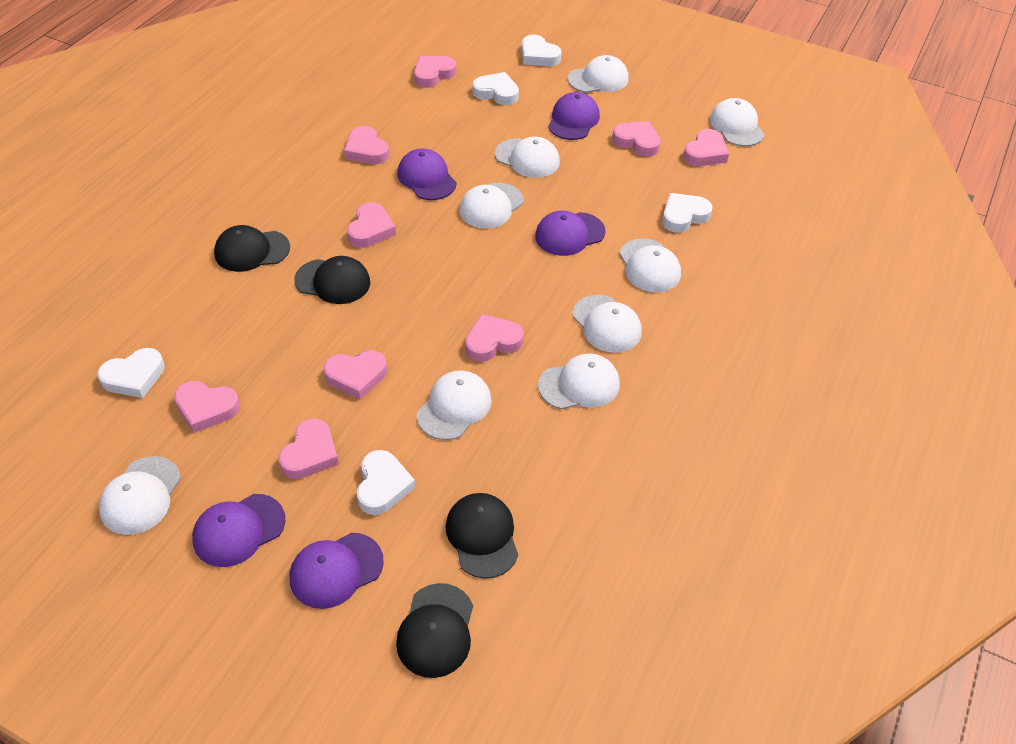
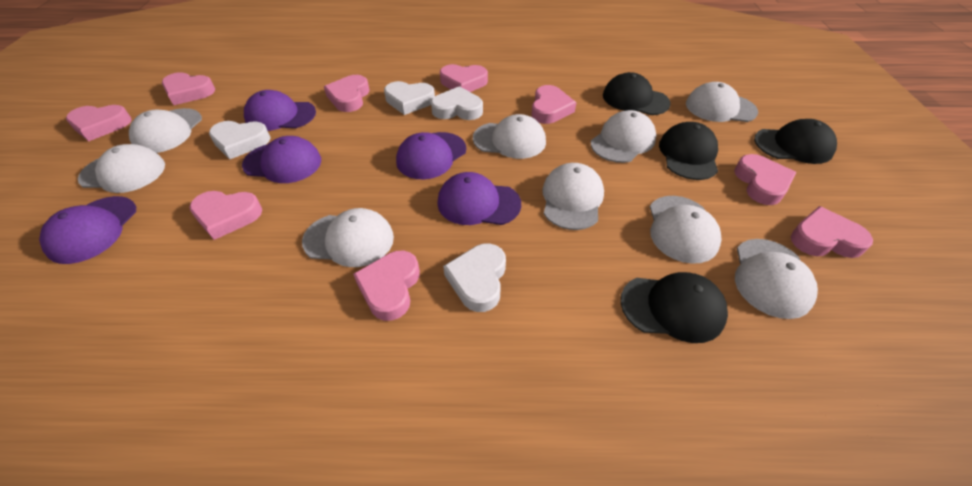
white heart: 5 -> 4

